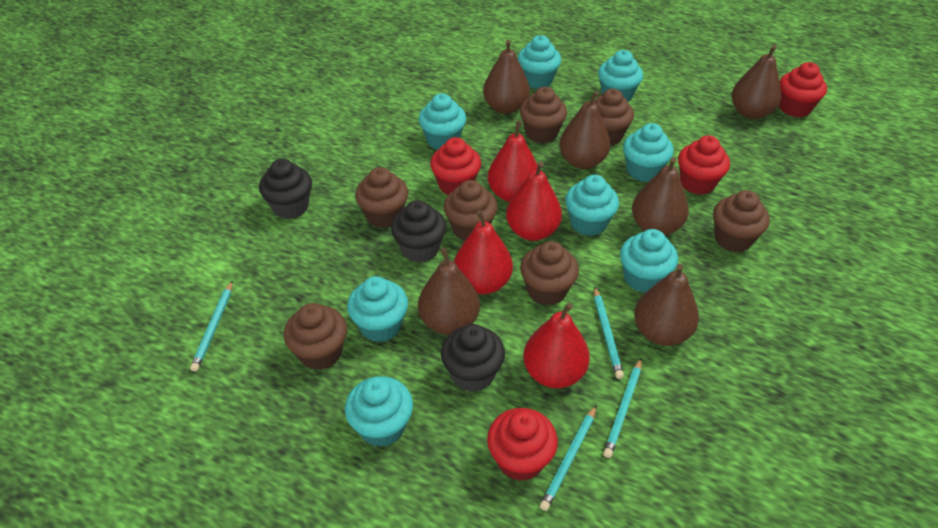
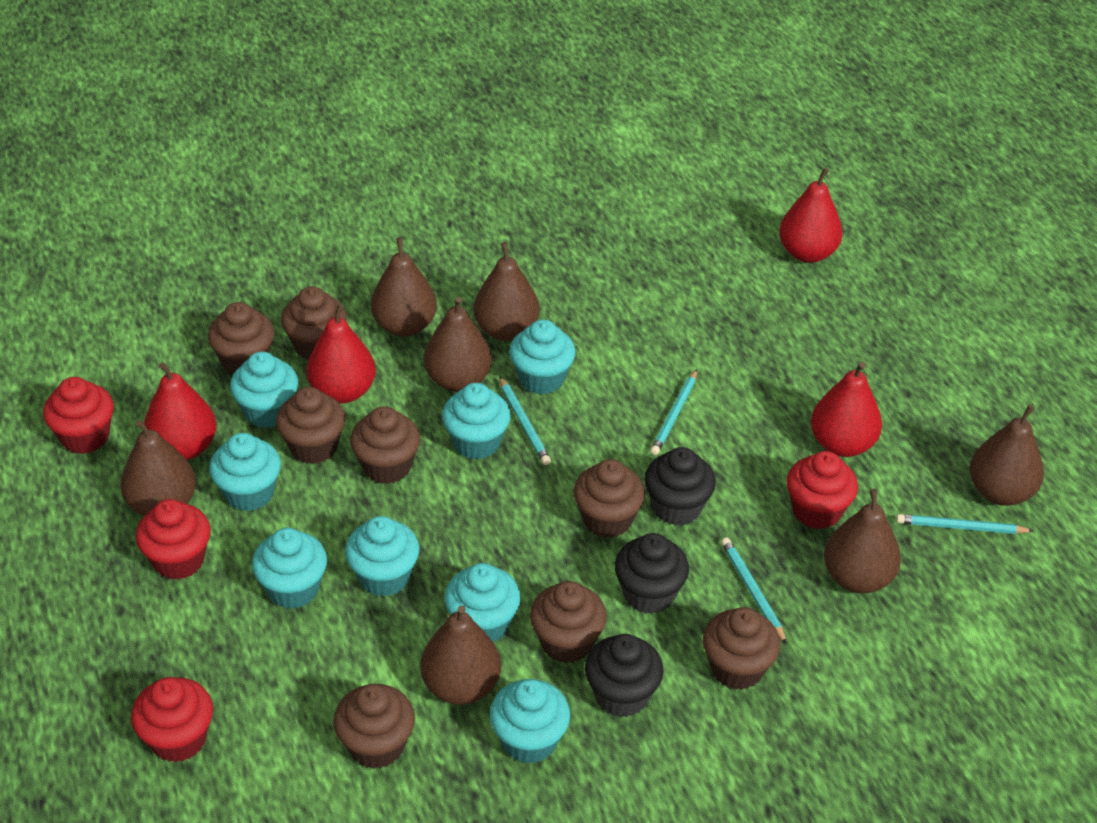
brown cupcake: 7 -> 8
brown pear: 6 -> 7

